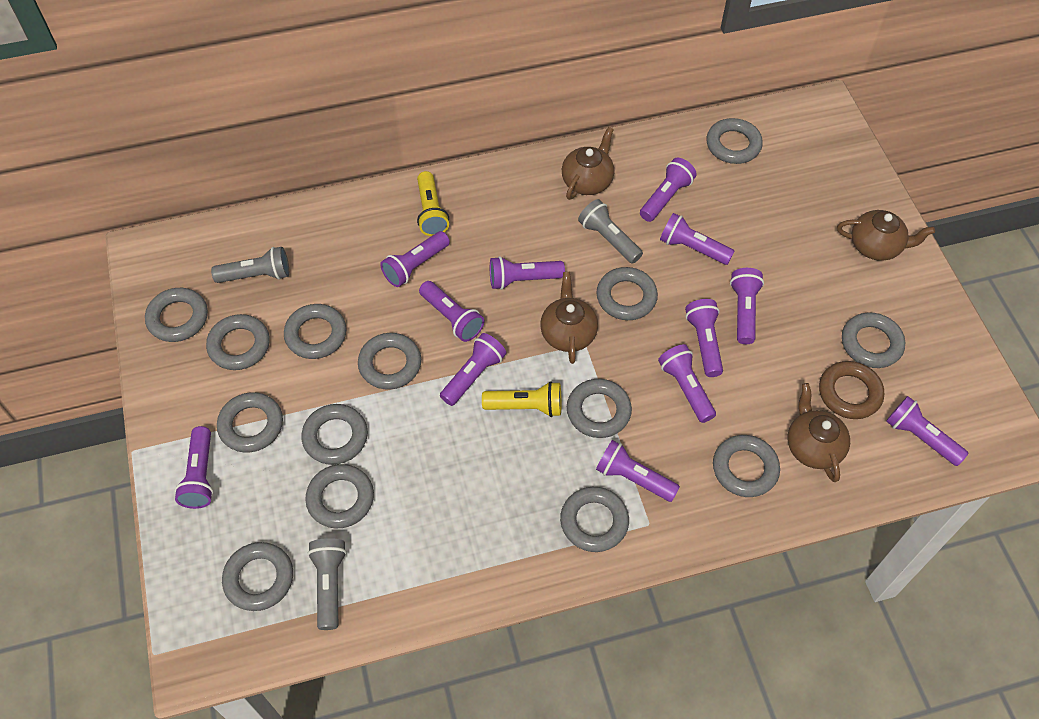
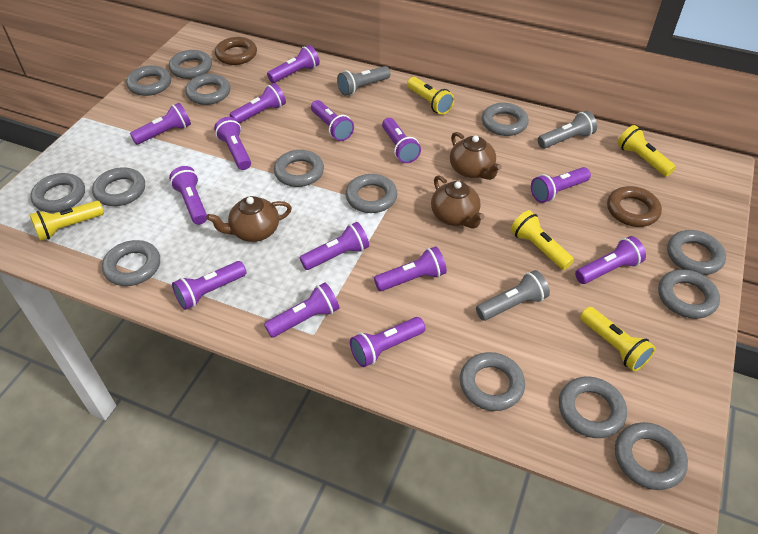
brown ring: 1 -> 2
brown teapot: 4 -> 3
purple flashlight: 12 -> 14
yellow flashlight: 2 -> 5

